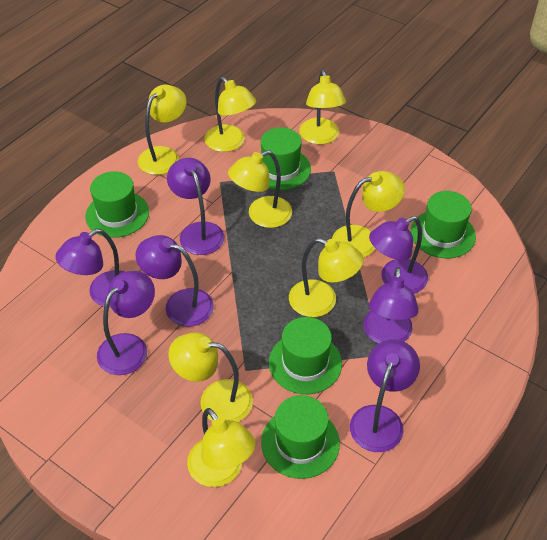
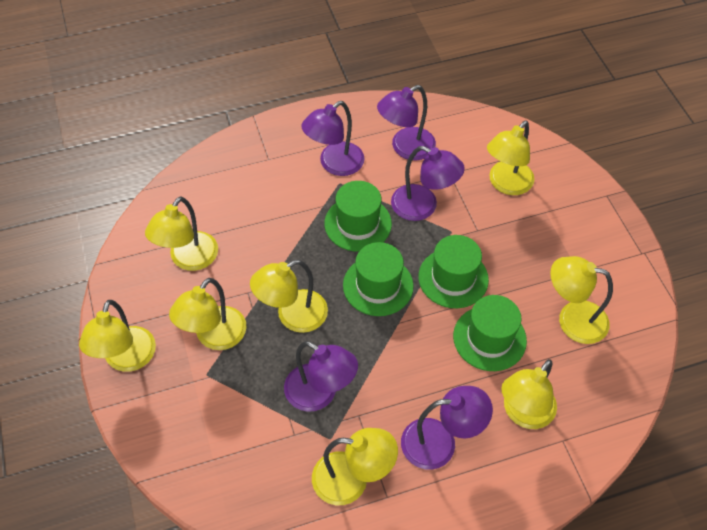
green hat: 5 -> 4
purple lamp: 7 -> 5

